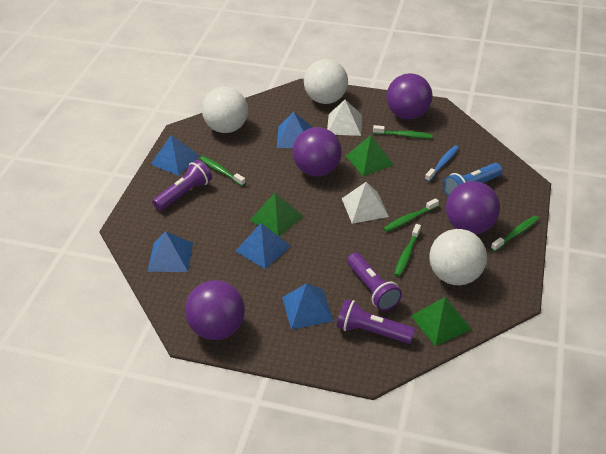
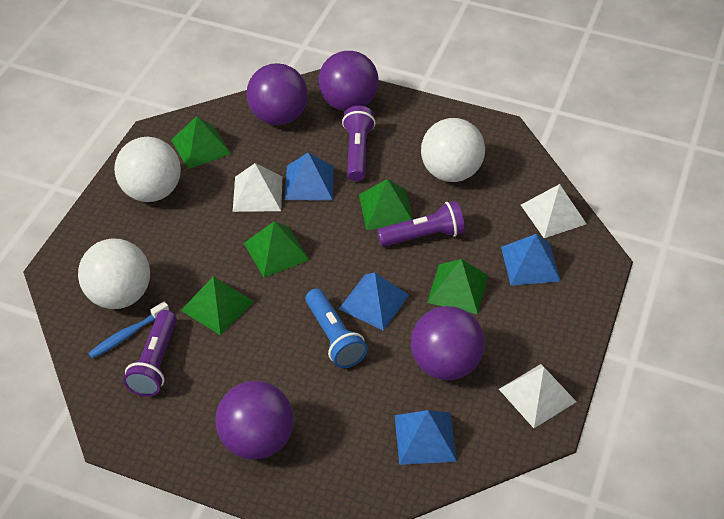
blue pyramid: 5 -> 4
green pyramid: 3 -> 5
green toothbrush: 5 -> 0
white pyramid: 2 -> 3

